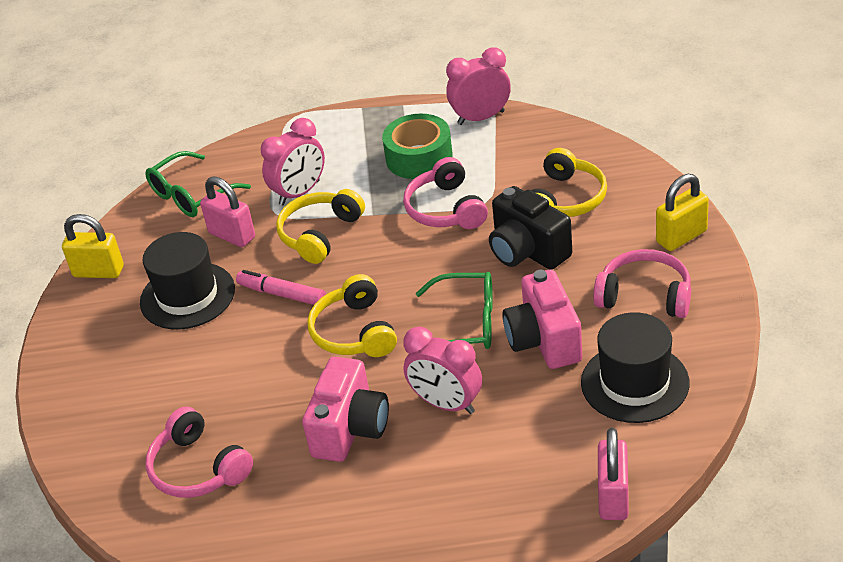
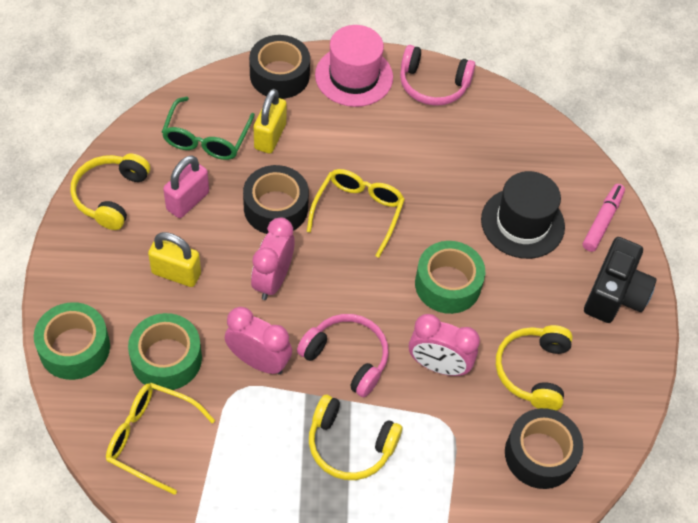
black hat: 2 -> 1
black tape: 0 -> 3
green glasses: 2 -> 1
green tape: 1 -> 3
pink camera: 2 -> 0
pink hat: 0 -> 1
pink headphones: 3 -> 2
pink padlock: 2 -> 1
yellow glasses: 0 -> 2

